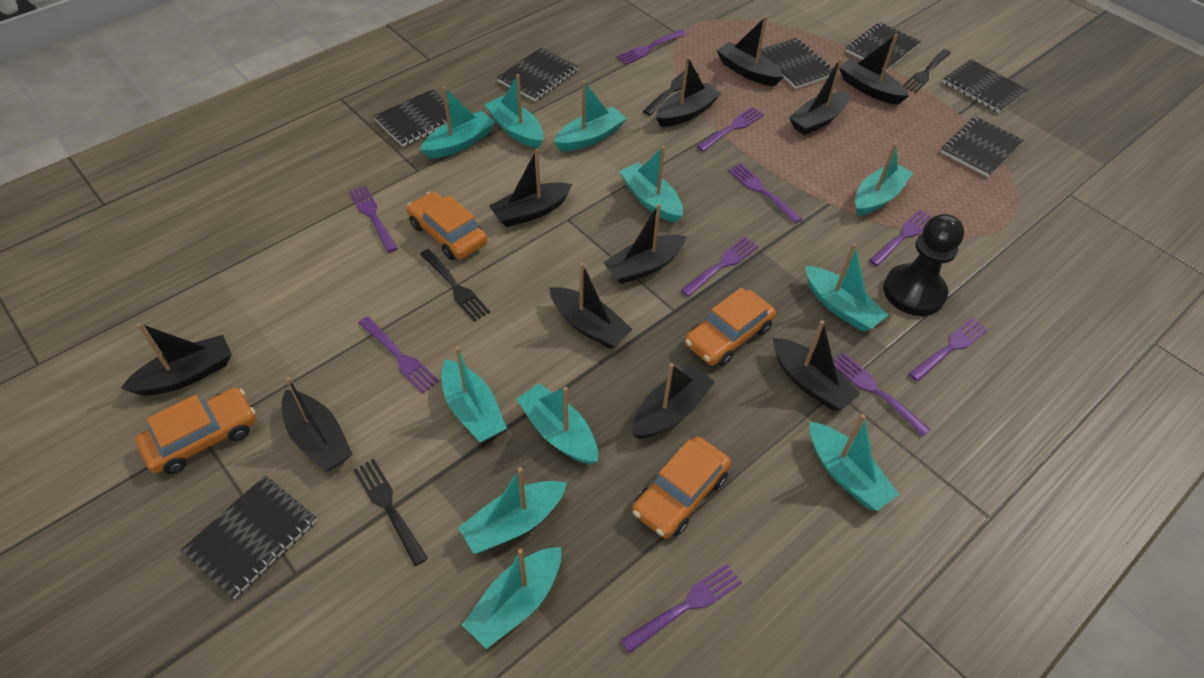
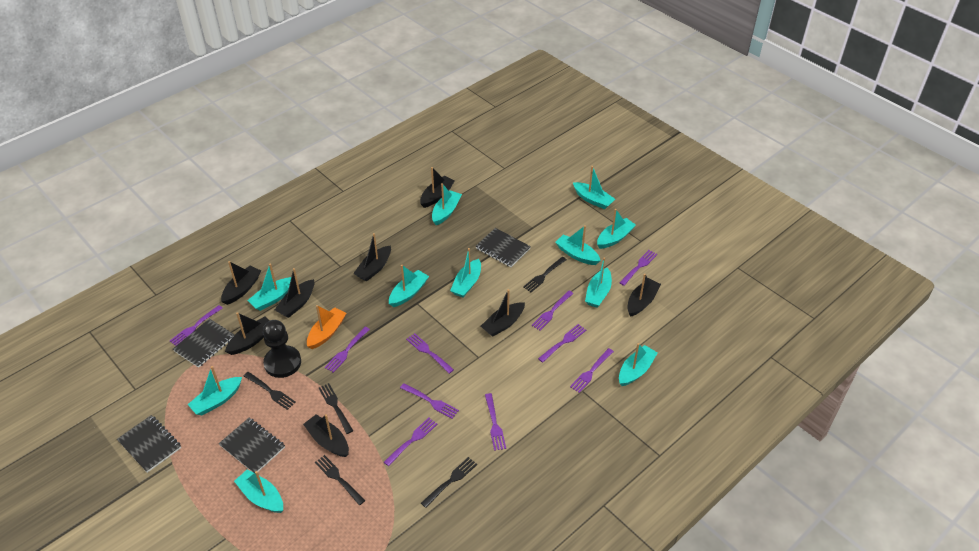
black boat: 11 -> 8
black fork: 4 -> 5
black notebook: 7 -> 4
orange boat: 0 -> 1
orange car: 4 -> 0

